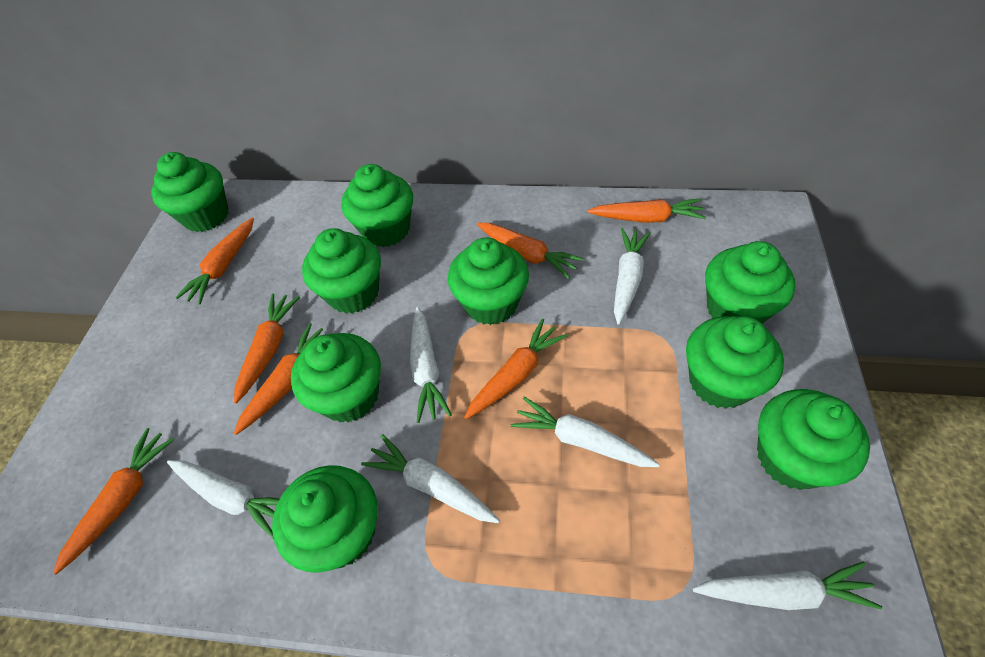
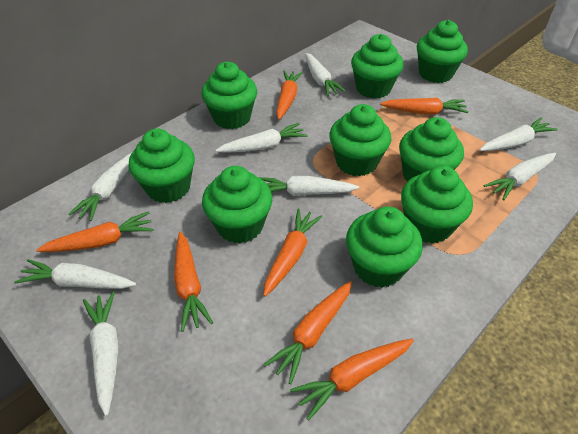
white carrot: 6 -> 8

